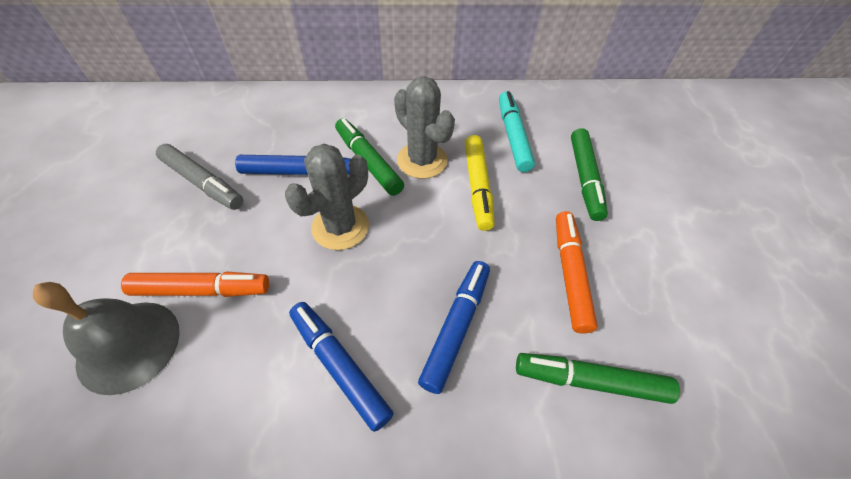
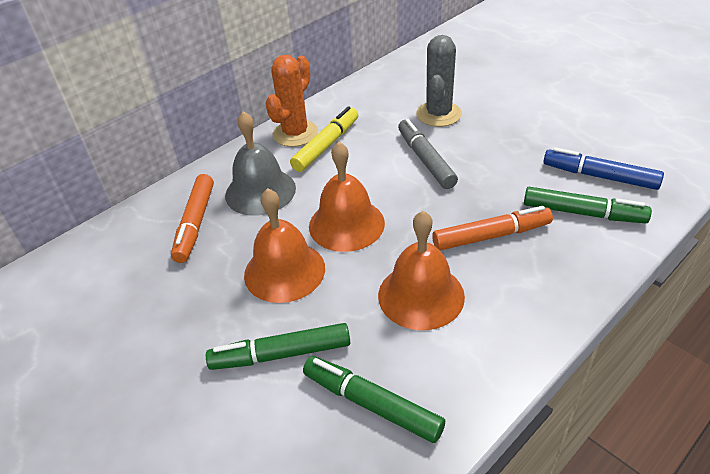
blue marker: 3 -> 1
grey cactus: 2 -> 1
orange bell: 0 -> 3
orange cactus: 0 -> 1
turquoise marker: 1 -> 0

